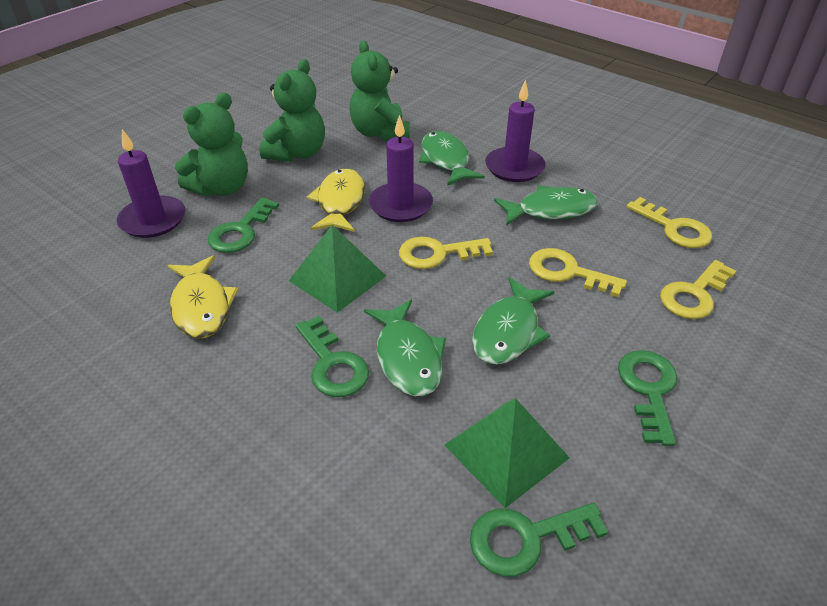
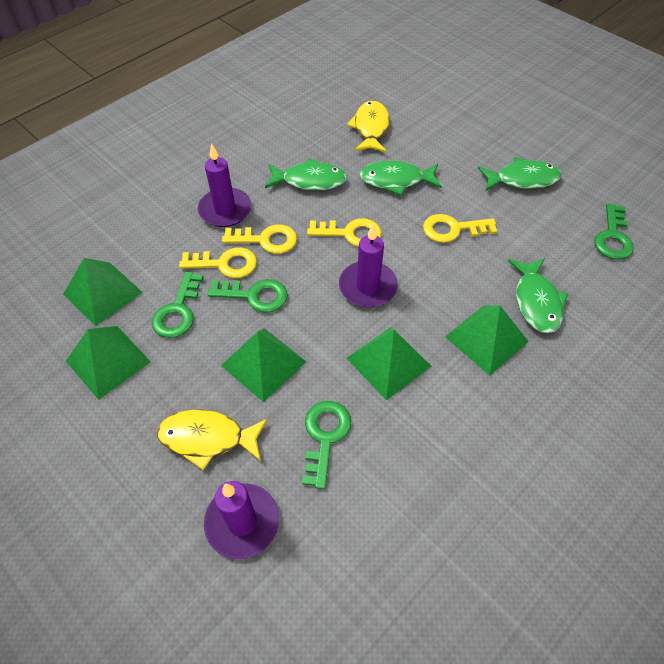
green pyramid: 2 -> 5
green teddy bear: 3 -> 0

